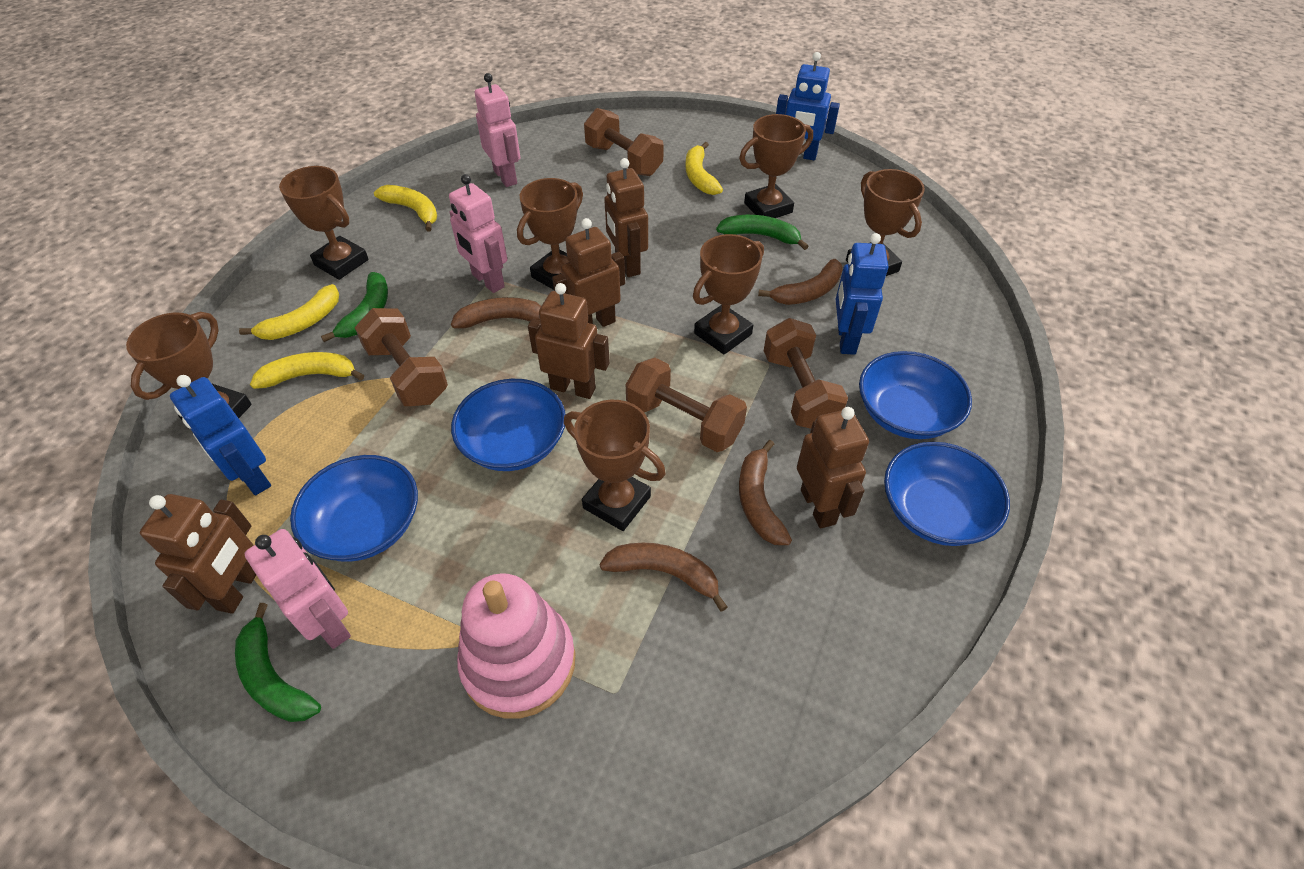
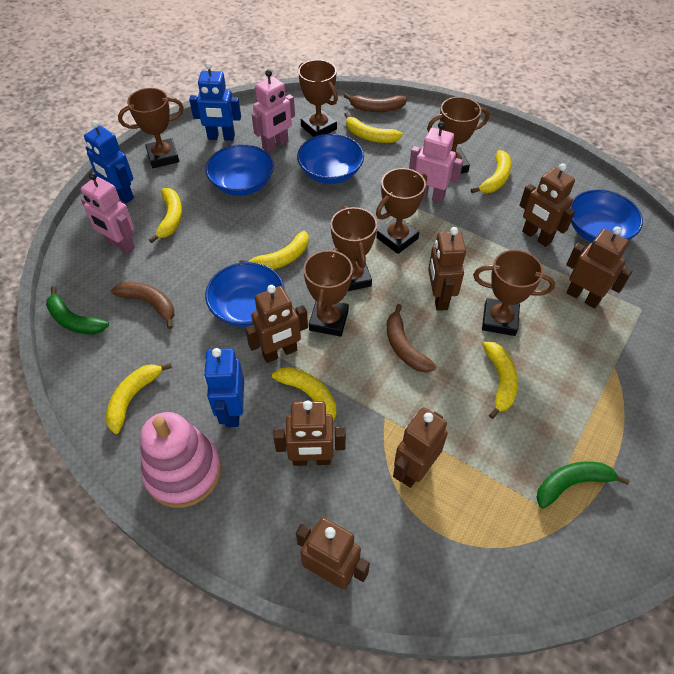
brown banana: 4 -> 3
brown dumbbell: 4 -> 0
brown robot: 5 -> 7
green banana: 3 -> 2
yellow banana: 4 -> 7

